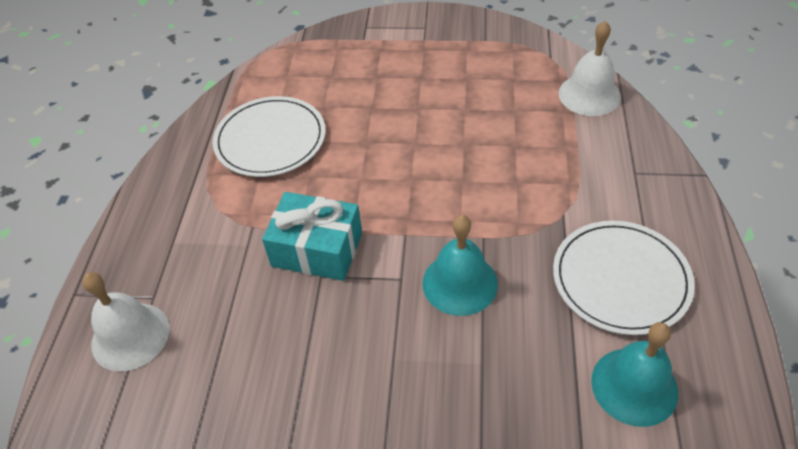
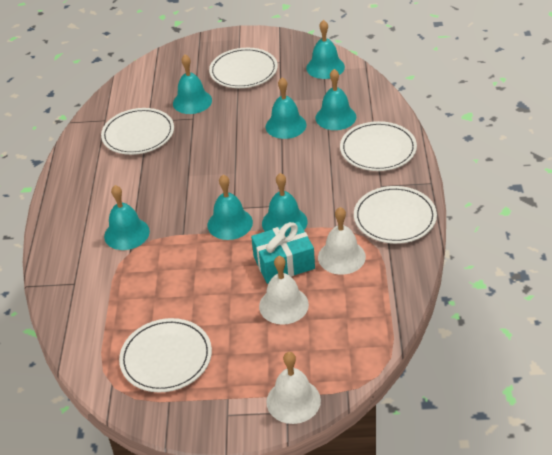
turquoise bell: 2 -> 7
white bell: 2 -> 3
white plate: 2 -> 5

